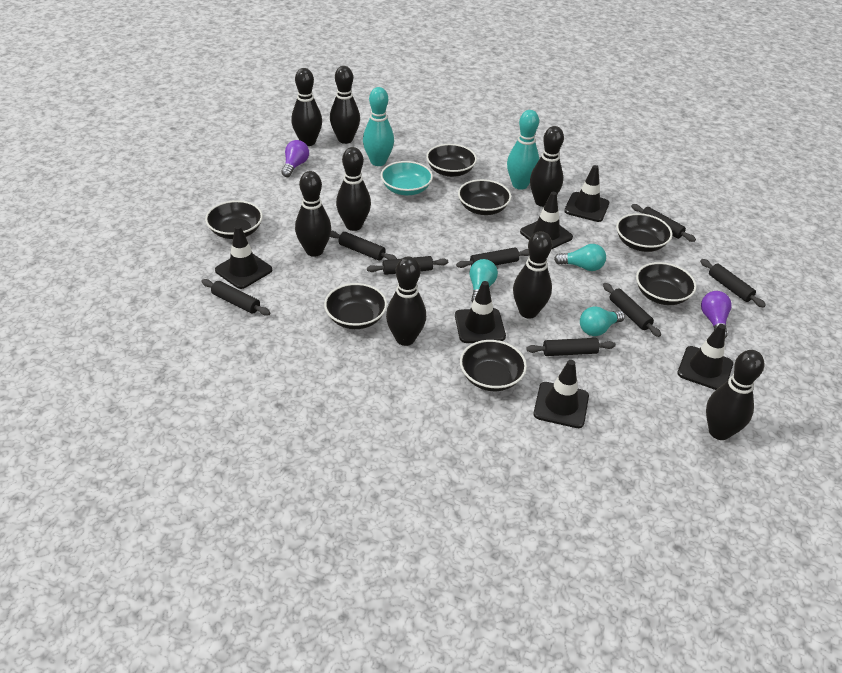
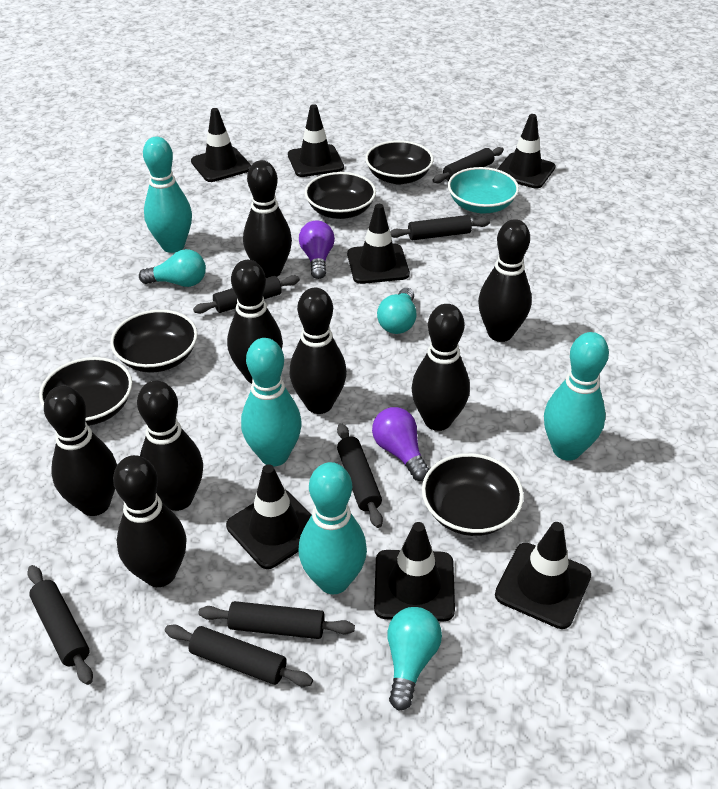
black bowl: 7 -> 5
black rolling pin: 8 -> 7
black traffic cone: 6 -> 7
turquoise bowling pin: 2 -> 4

